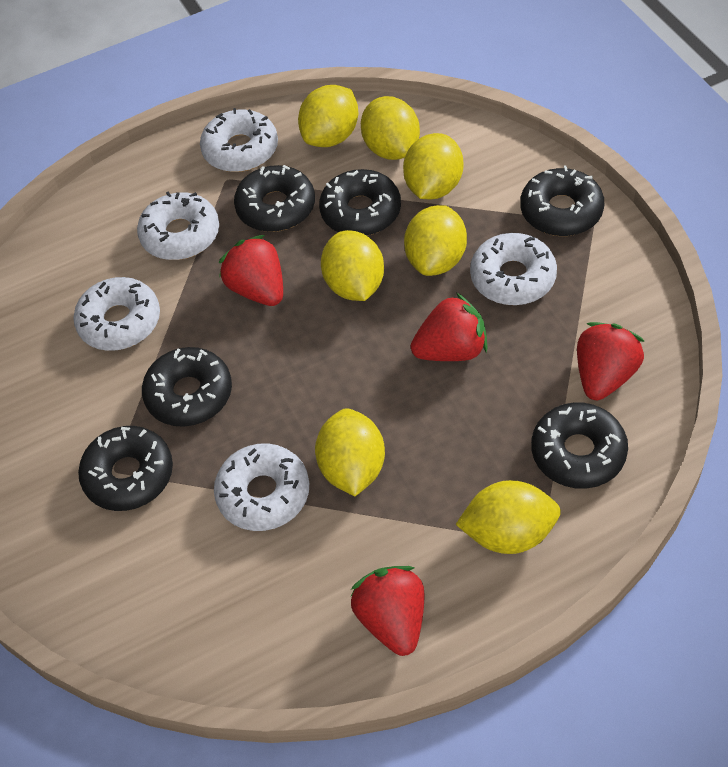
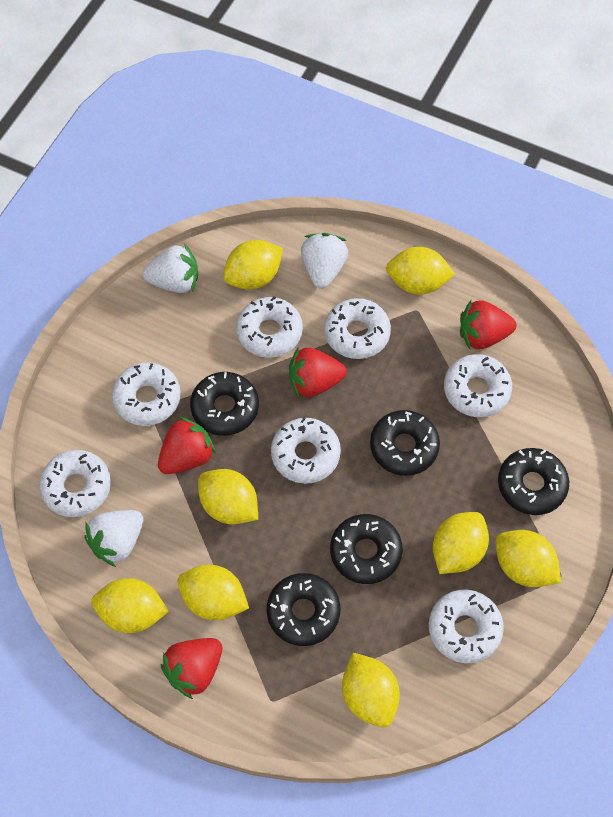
black donut: 6 -> 5
white donut: 5 -> 7
white strawberry: 0 -> 3
yellow lemon: 7 -> 8

